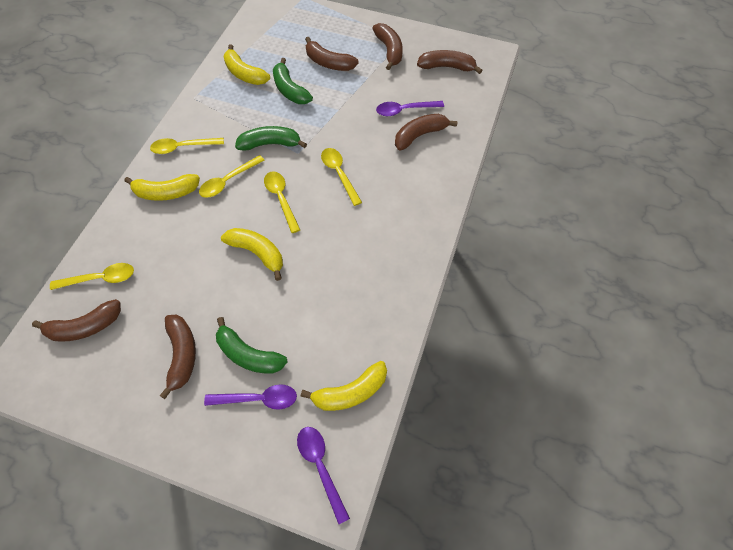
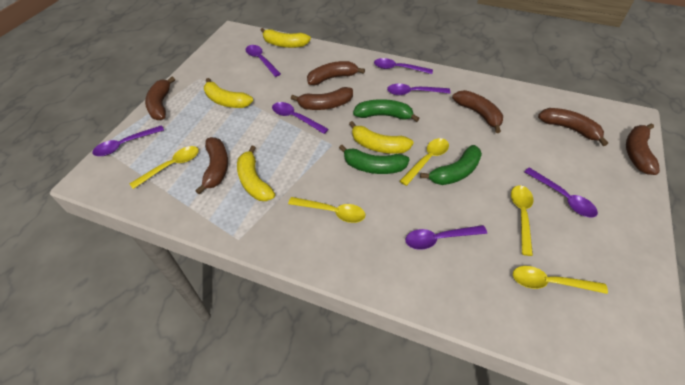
brown banana: 6 -> 7
purple spoon: 3 -> 7

